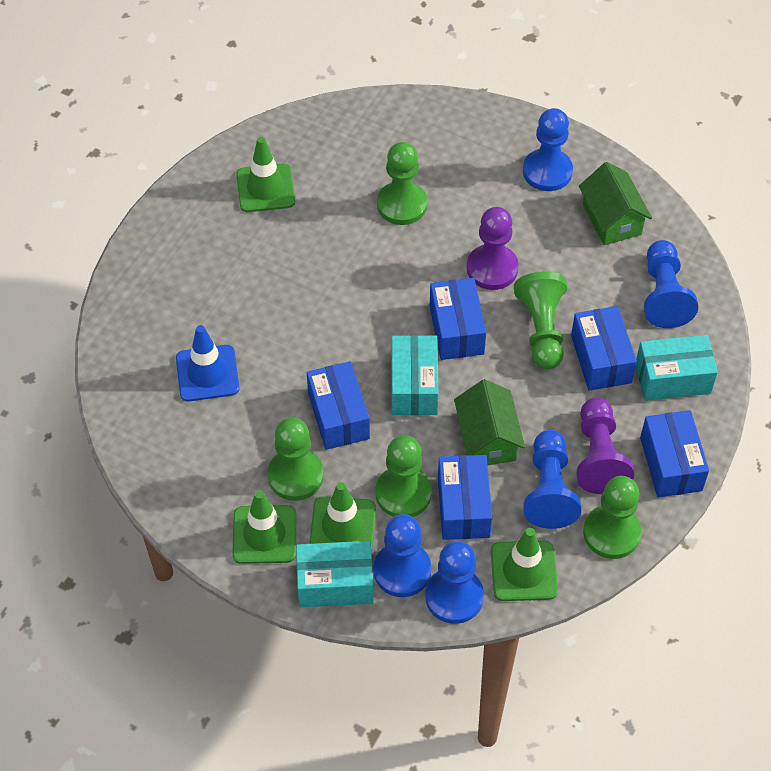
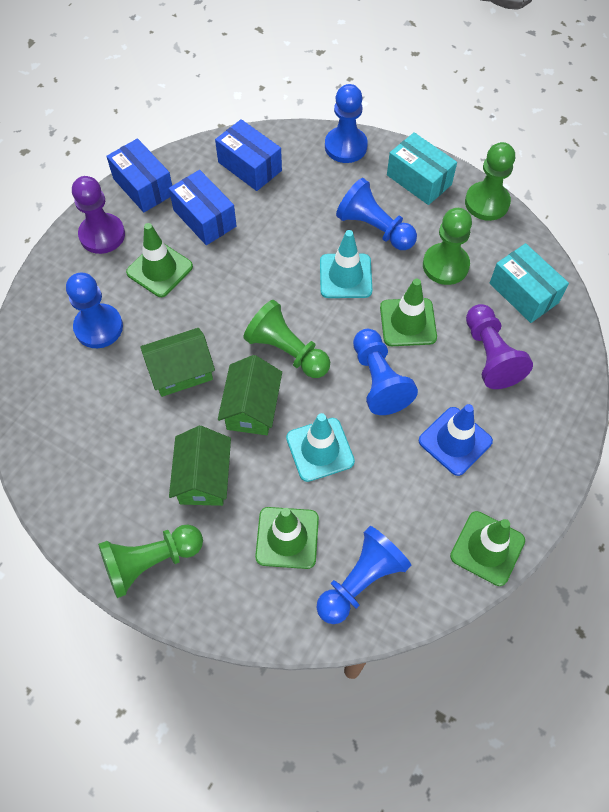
blue box: 5 -> 3
green house: 2 -> 3
green pawn: 5 -> 4
turquoise box: 3 -> 2
turquoise traffic cone: 0 -> 2

